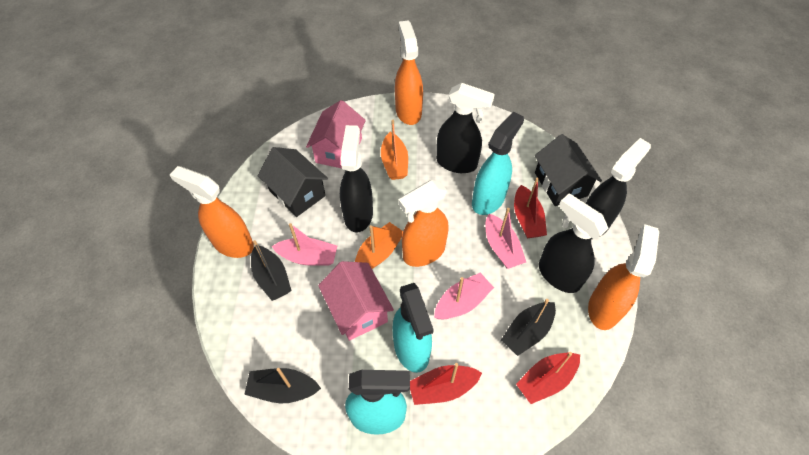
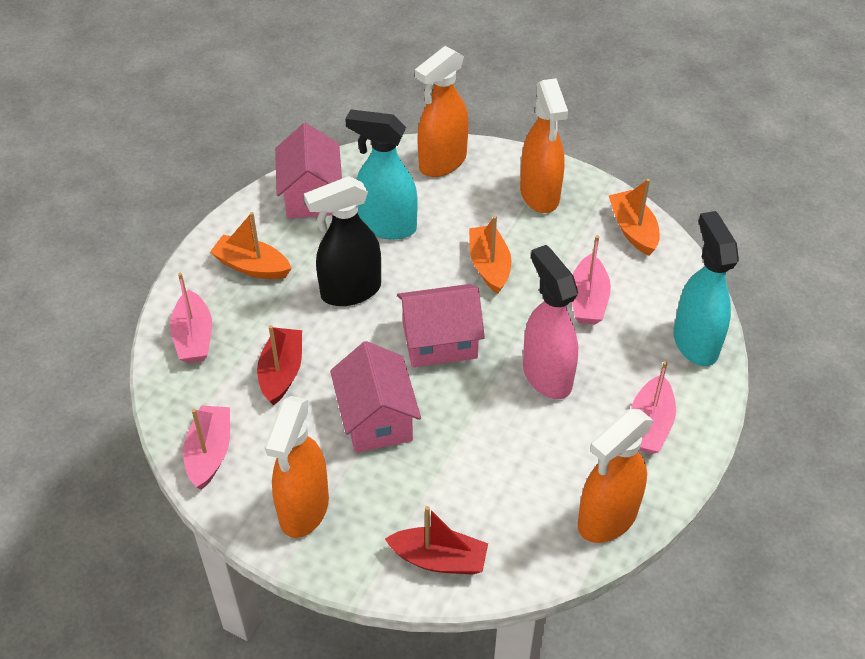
black boat: 3 -> 0
black house: 2 -> 0
black spray bottle: 4 -> 1
orange boat: 2 -> 3
pink boat: 3 -> 4
pink house: 2 -> 3
pink spray bottle: 0 -> 1
red boat: 3 -> 2
turquoise spray bottle: 3 -> 2

